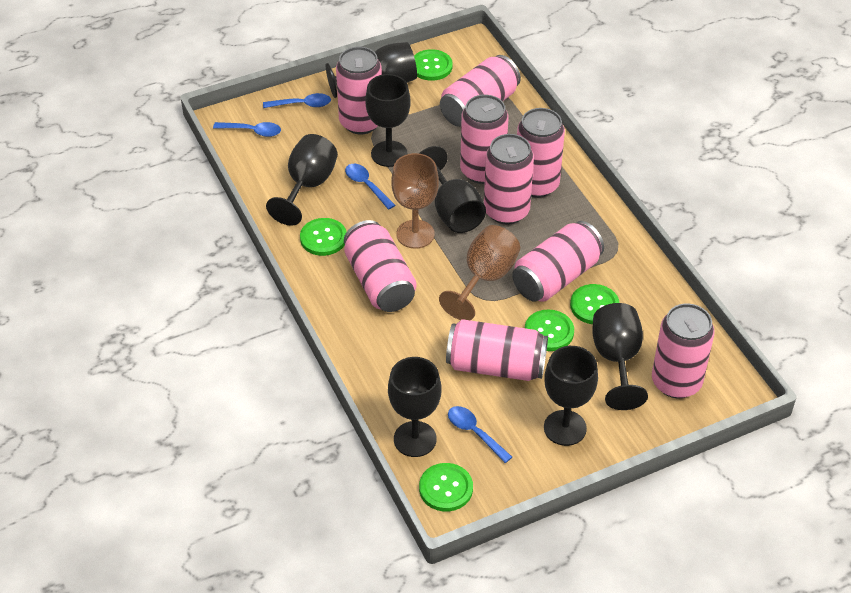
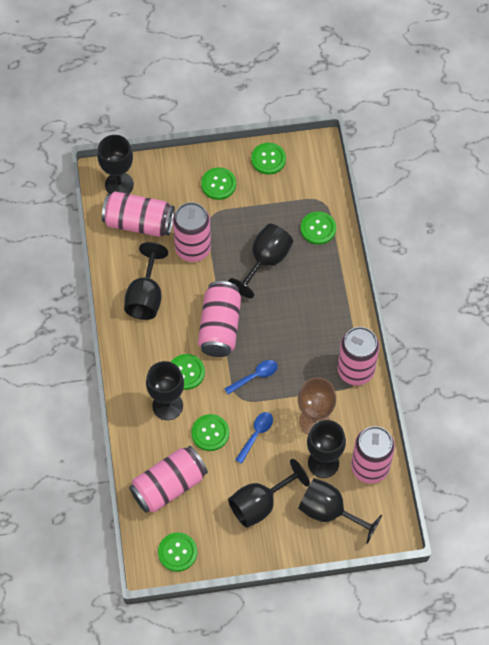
blue spoon: 4 -> 2
brown goblet: 2 -> 1
green button: 5 -> 6
pink can: 9 -> 6

